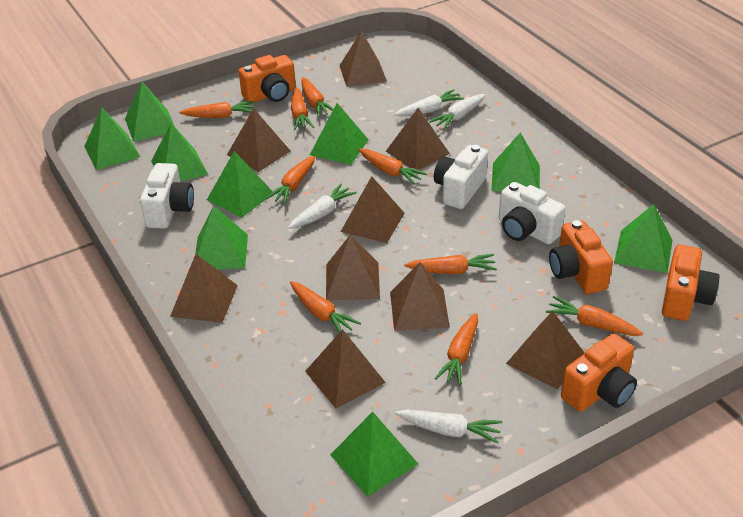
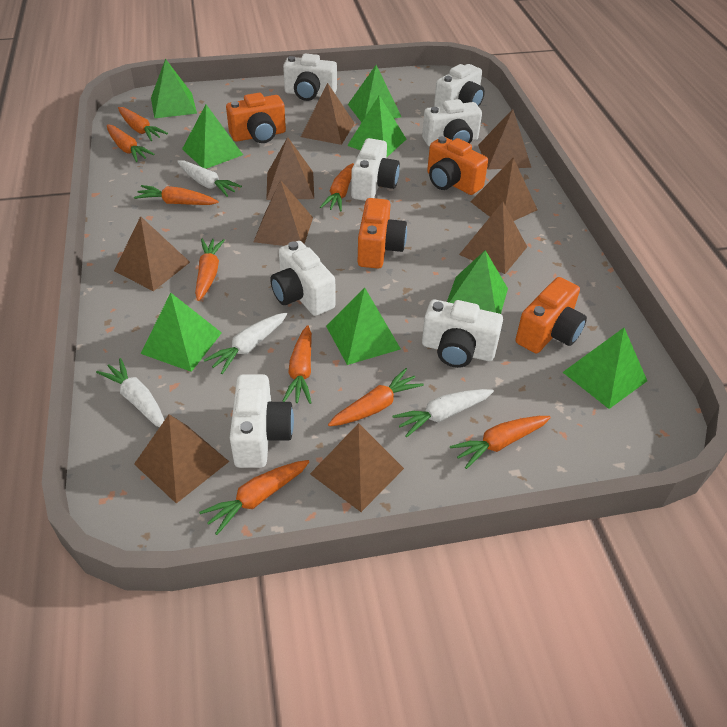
green pyramid: 9 -> 8
white camera: 3 -> 7

